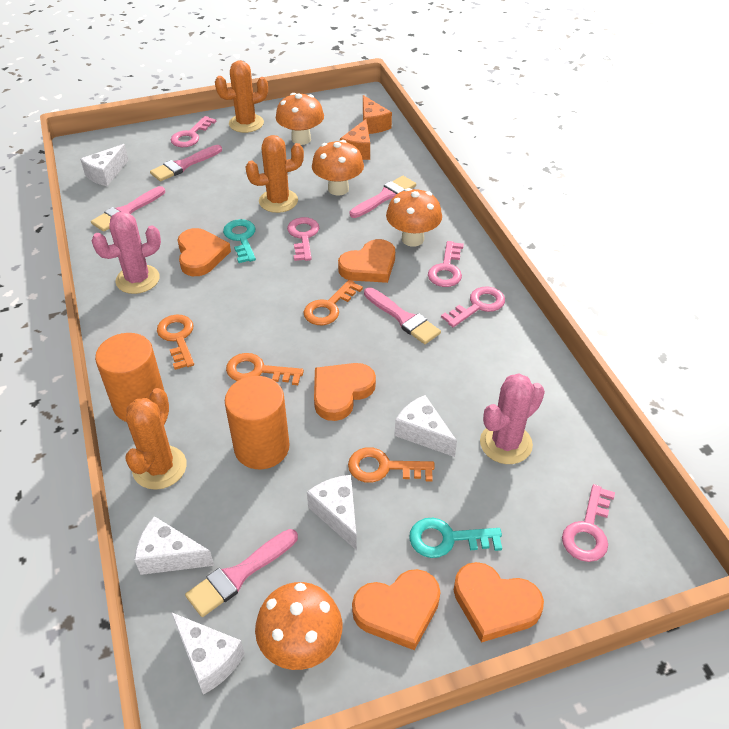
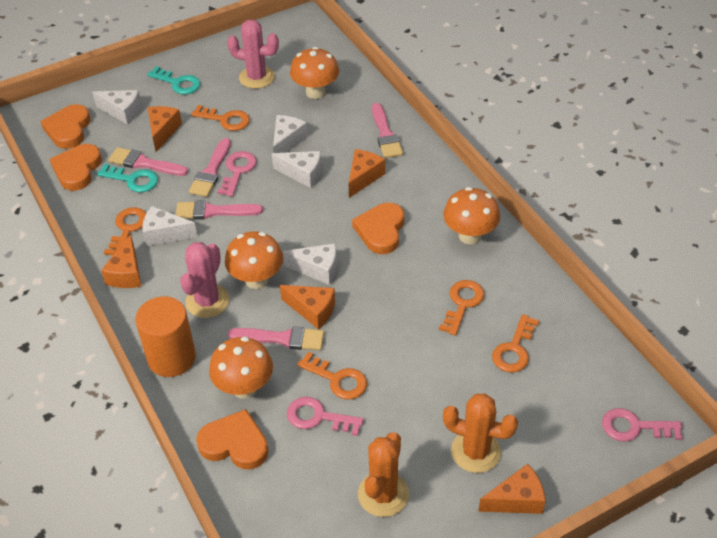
orange cactus: 3 -> 2
orange cheese: 2 -> 5
orange cylinder: 2 -> 1
orange heart: 5 -> 4
orange key: 4 -> 5
pink key: 5 -> 3

